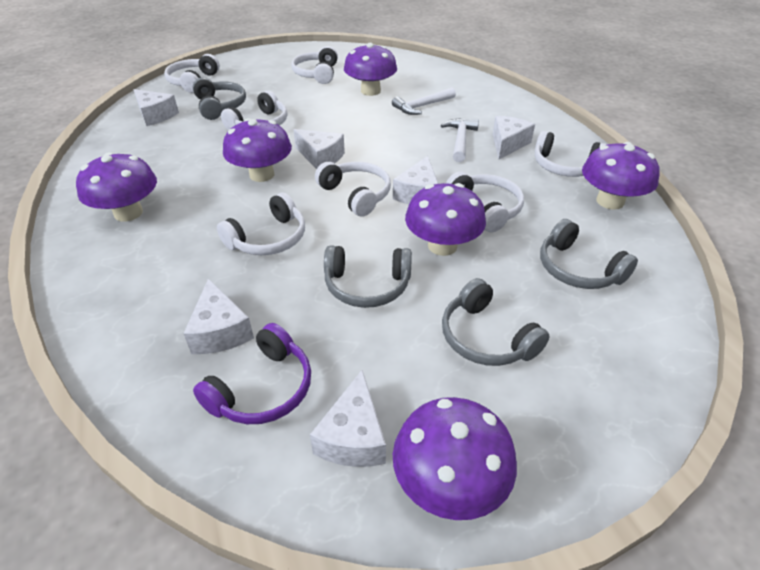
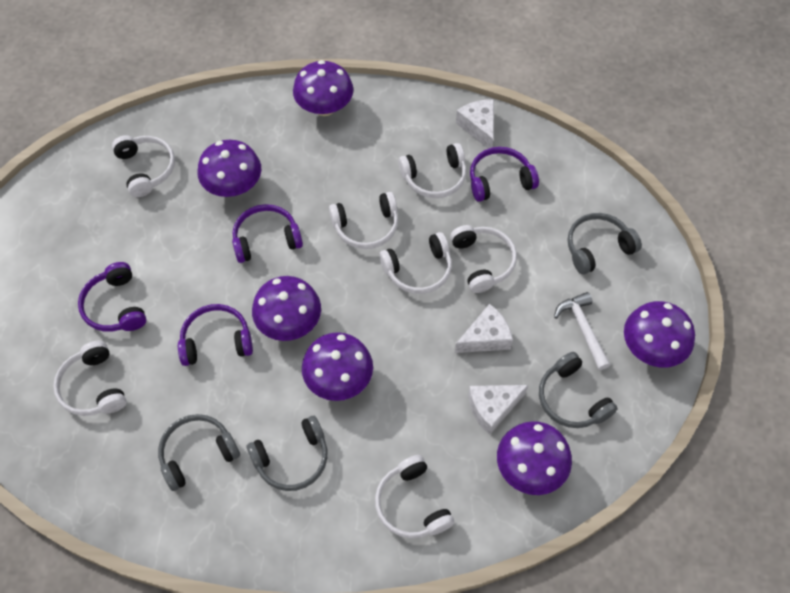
purple headphones: 1 -> 4
white cheese: 6 -> 3
white hammer: 2 -> 1

